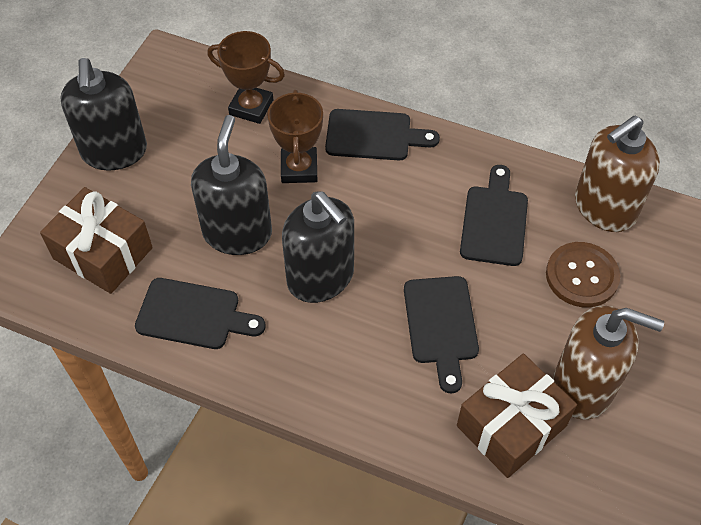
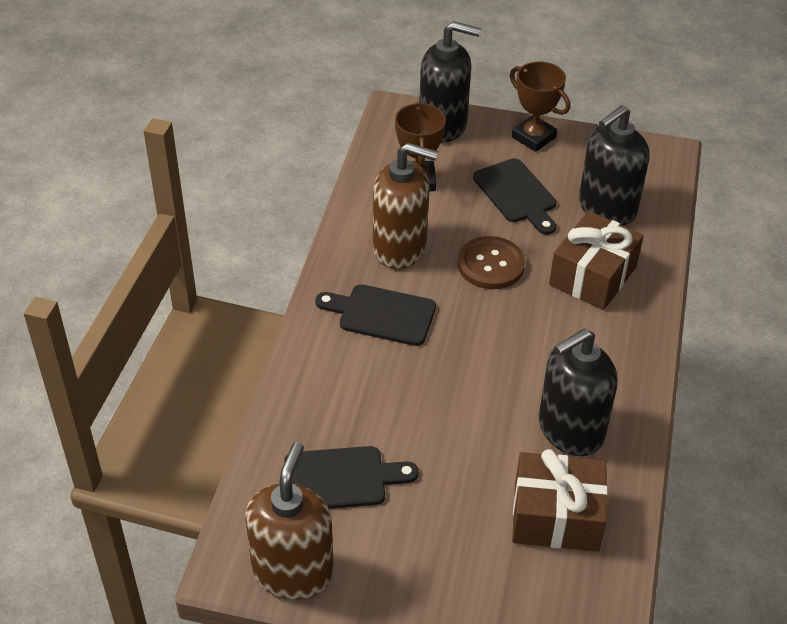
black cutting board: 4 -> 3

